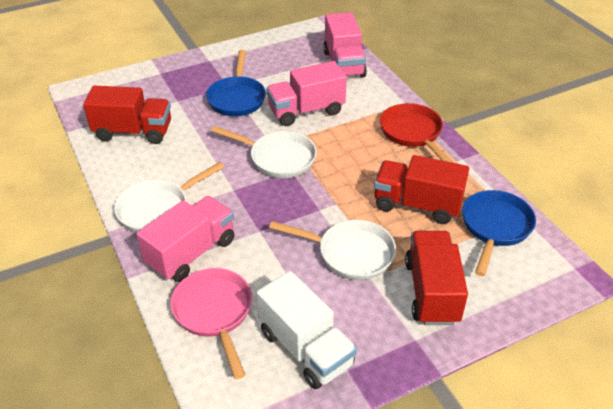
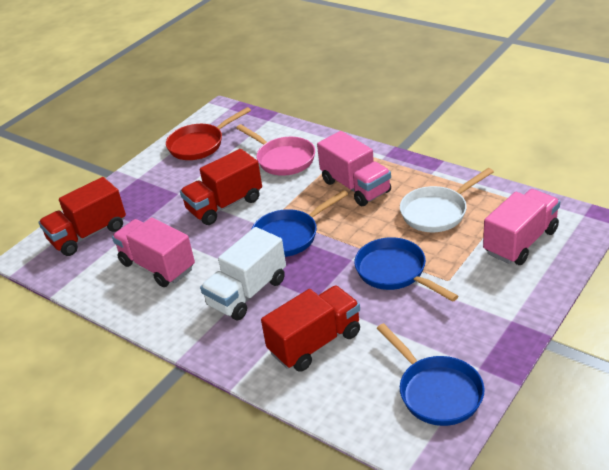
blue pan: 2 -> 3
white pan: 3 -> 1

